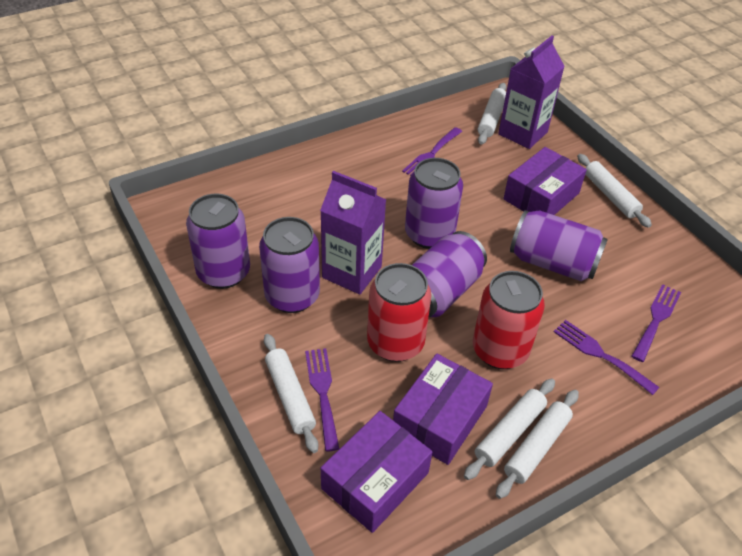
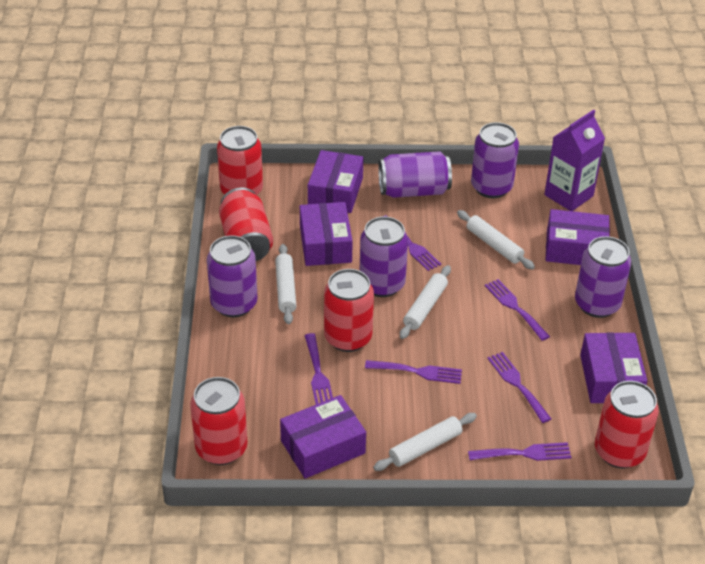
purple box: 3 -> 5
purple carton: 2 -> 1
purple fork: 4 -> 6
red can: 2 -> 5
white rolling pin: 5 -> 4

